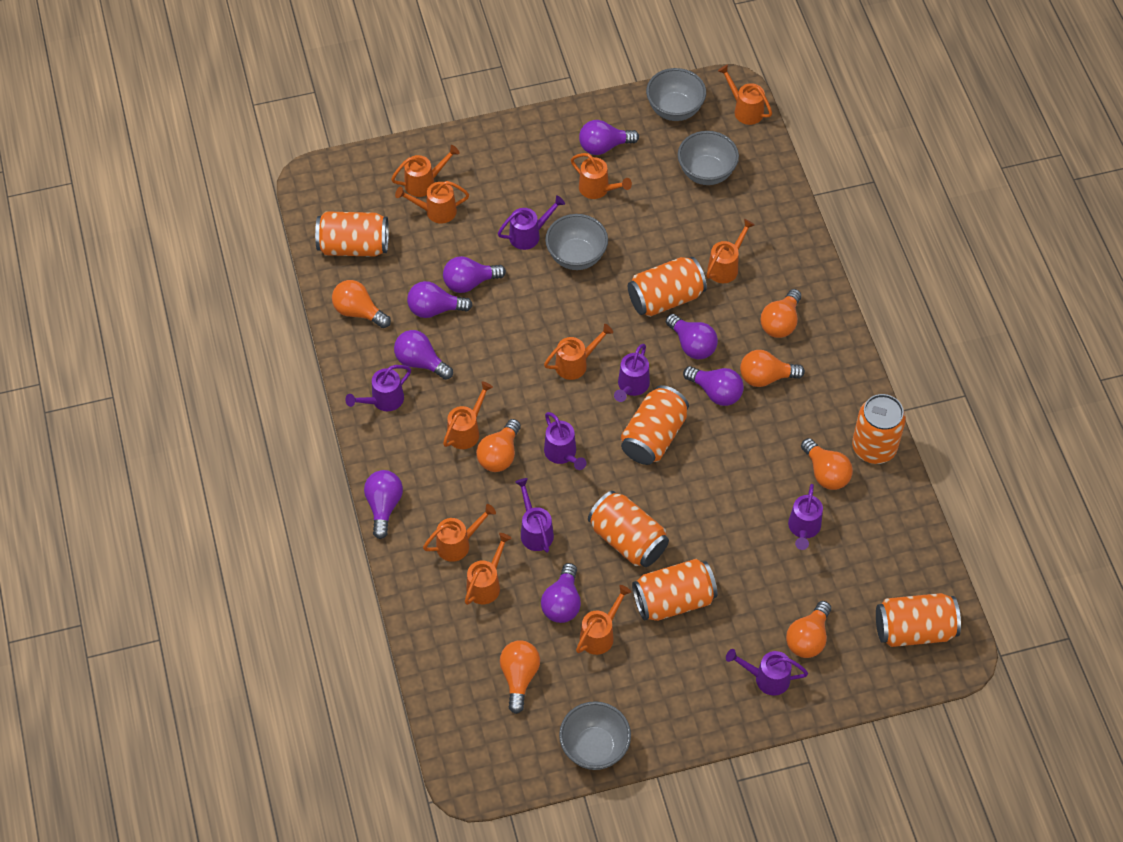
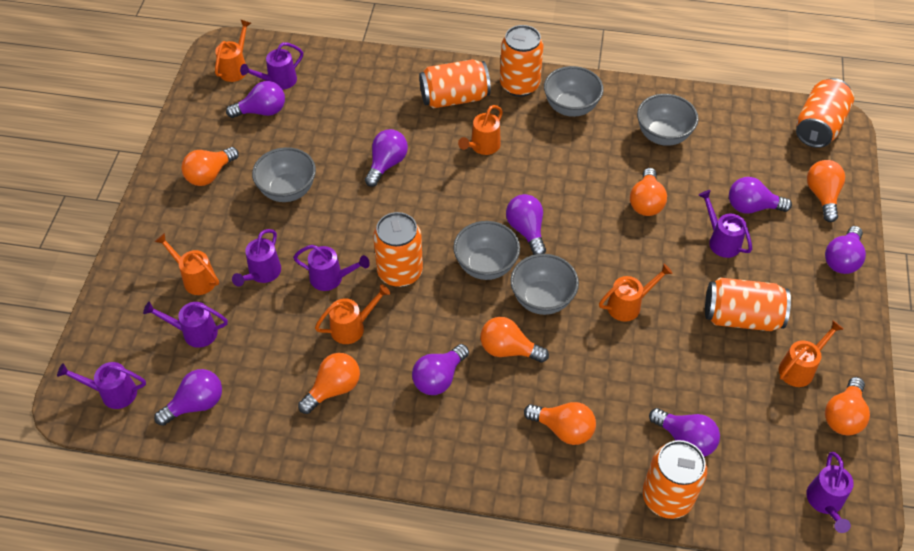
grey bowl: 4 -> 5
orange can: 7 -> 6
orange watering can: 10 -> 6

